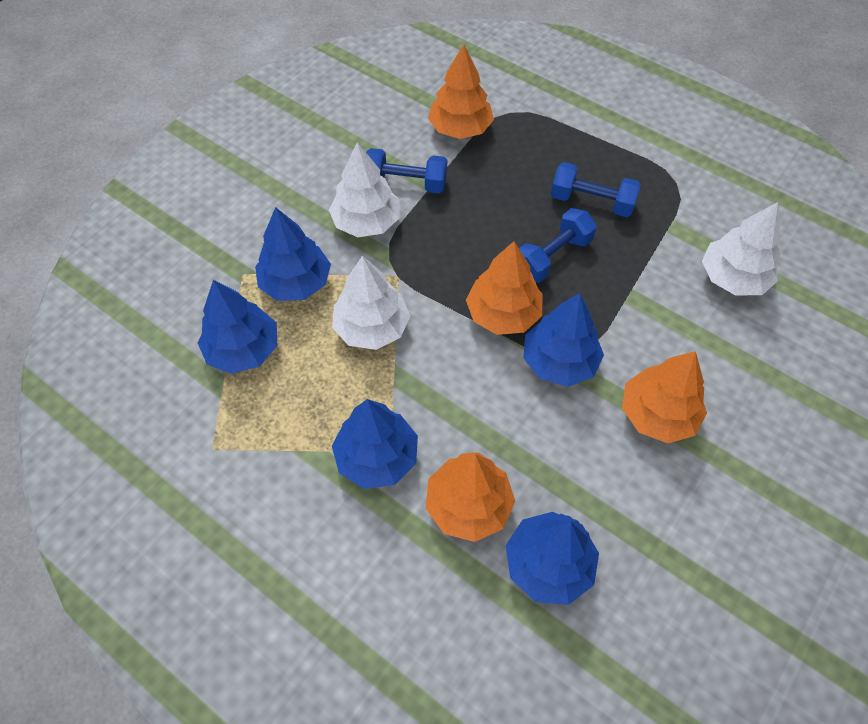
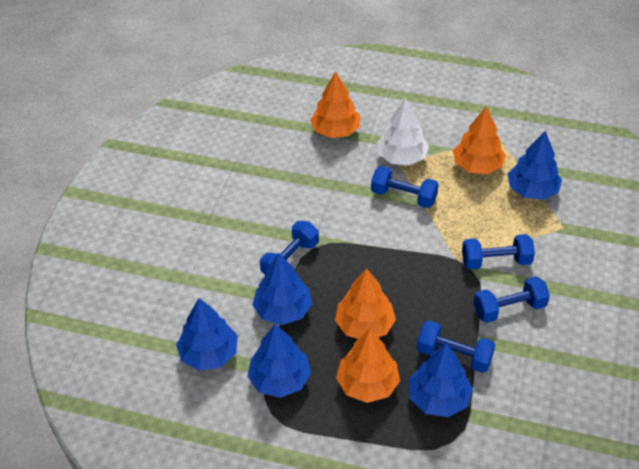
blue dumbbell: 3 -> 5
white tree: 3 -> 1

